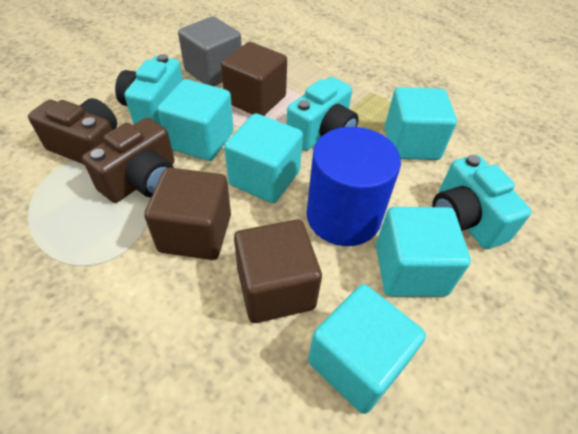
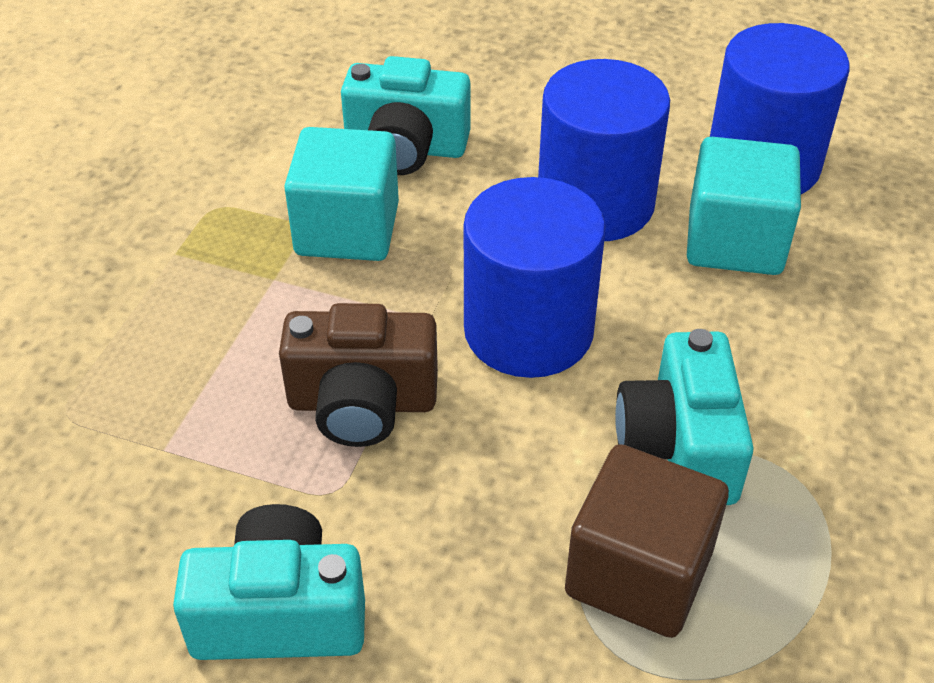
blue cylinder: 1 -> 3
brown camera: 2 -> 1
brown cube: 3 -> 1
grey cube: 1 -> 0
turquoise cube: 5 -> 2

